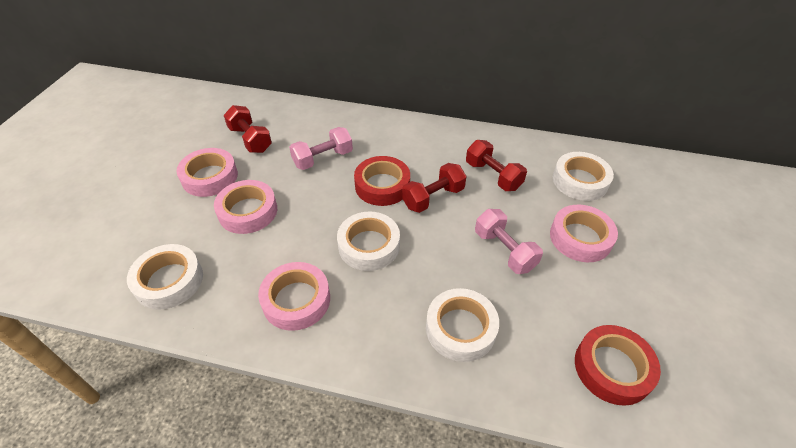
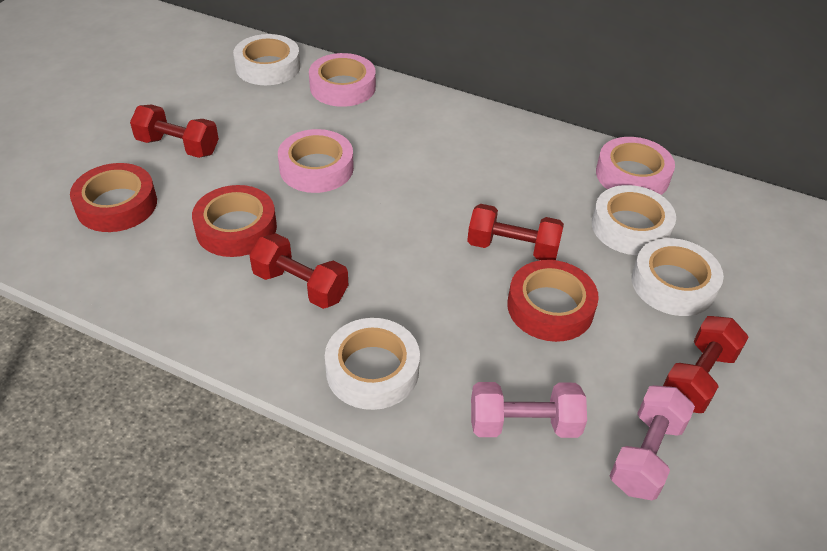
pink tape: 4 -> 3
red dumbbell: 3 -> 4
red tape: 2 -> 3

